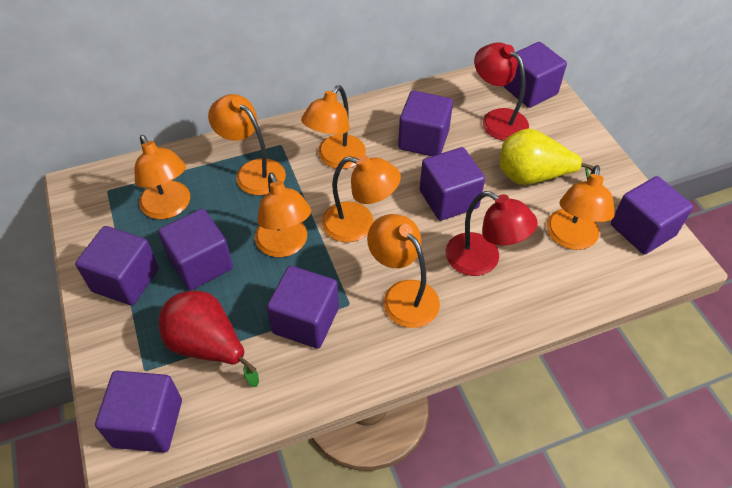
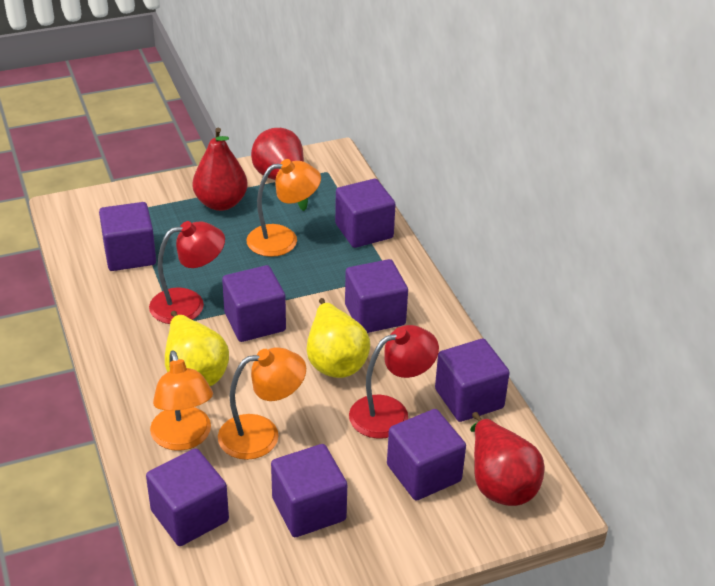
orange lamp: 7 -> 3
red pear: 1 -> 3
yellow pear: 1 -> 2

